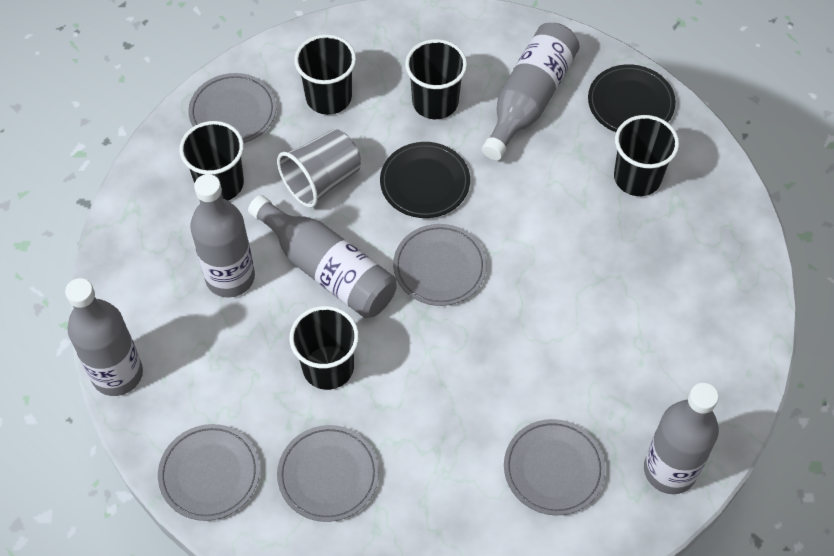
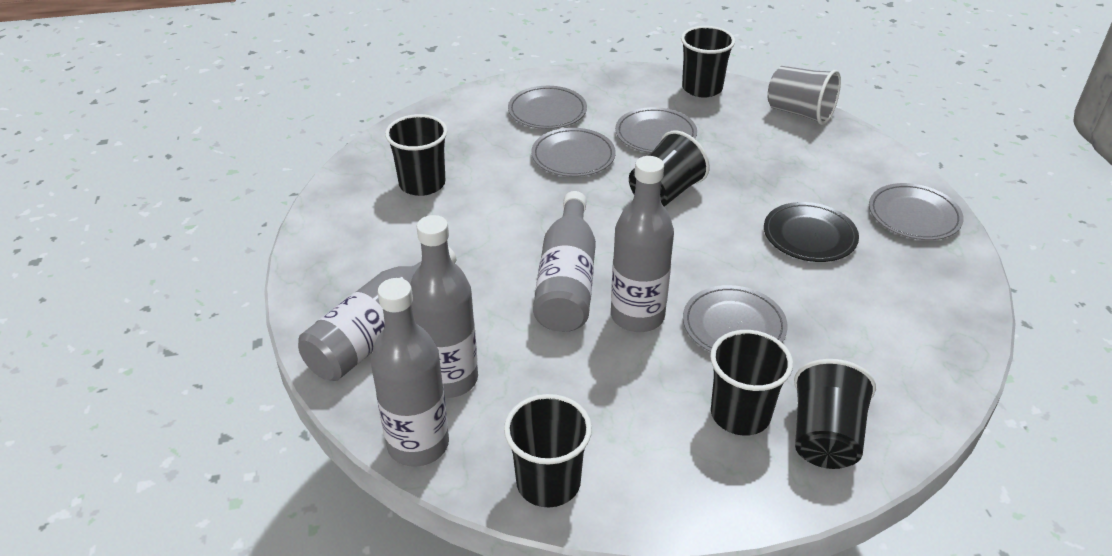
black cup: 5 -> 6
black plate: 2 -> 1

